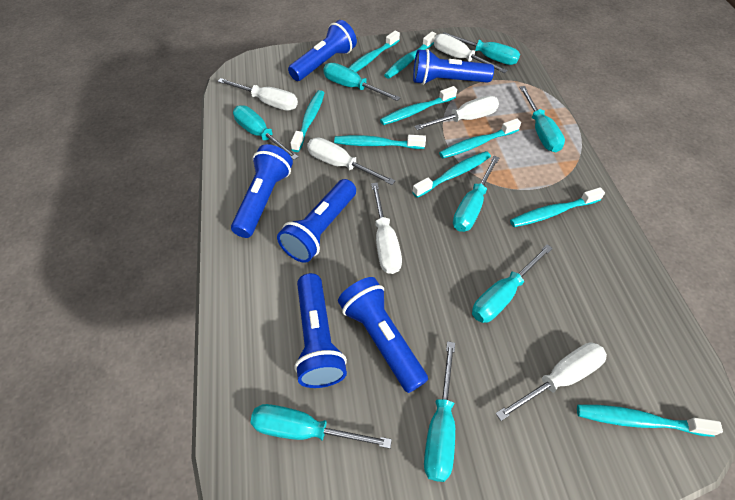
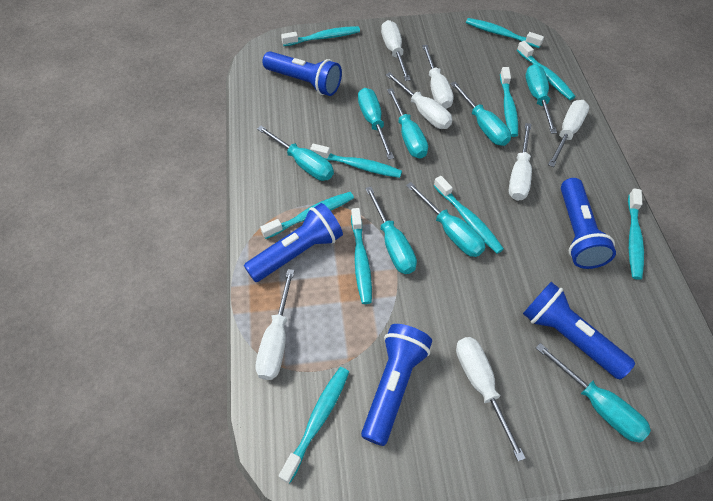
blue flashlight: 6 -> 5
turquoise toothbrush: 9 -> 10
white screwdriver: 6 -> 7

